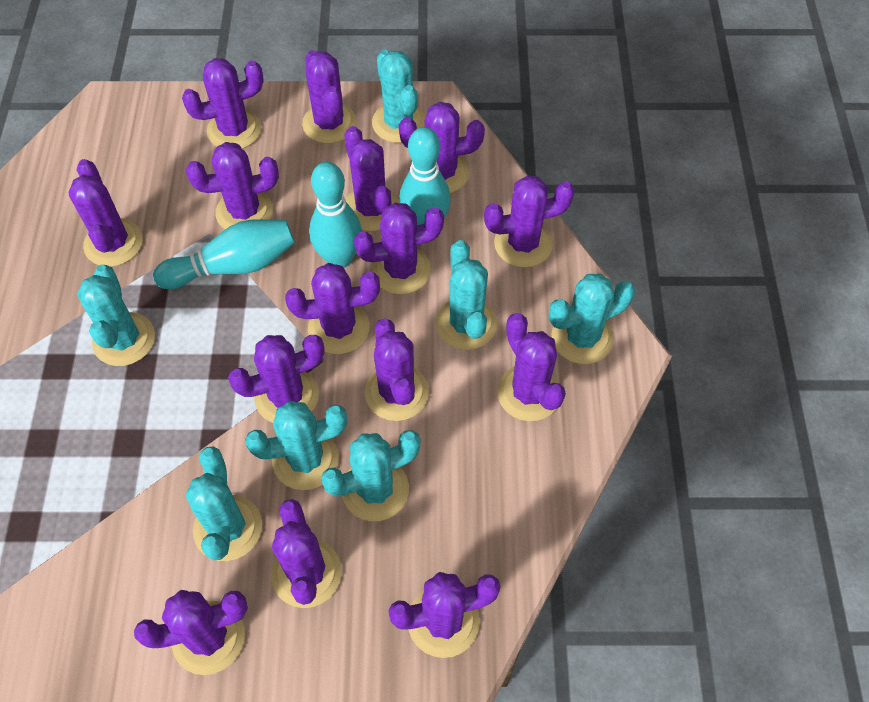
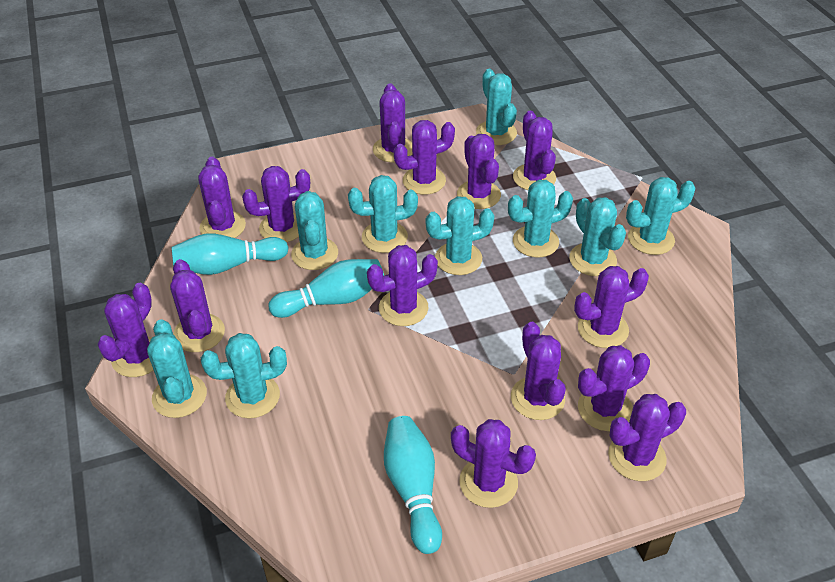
purple cactus: 15 -> 14
turquoise cactus: 7 -> 9

